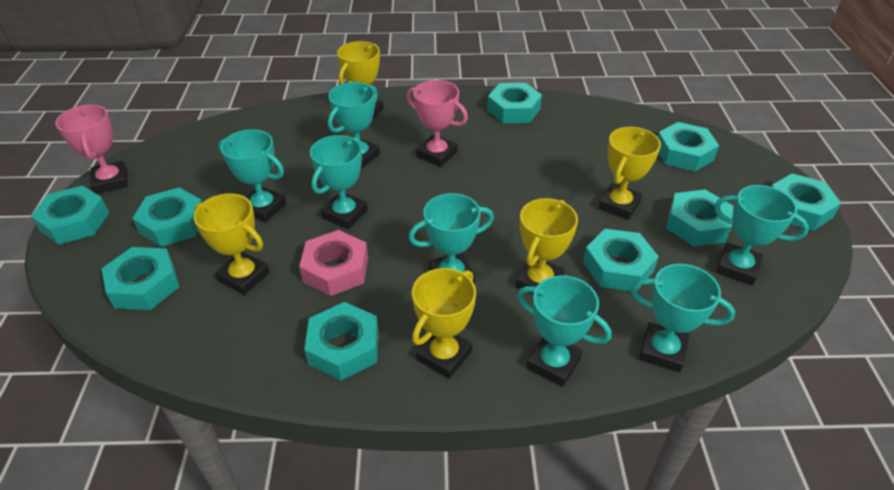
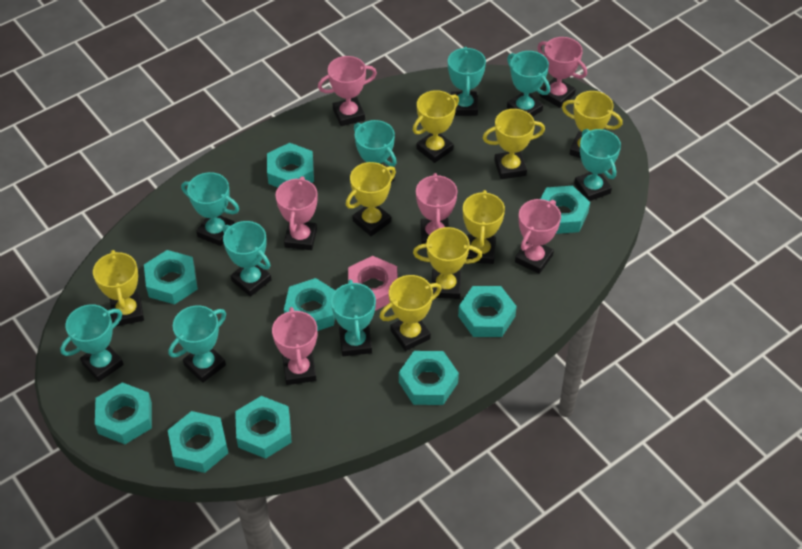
pink trophy: 2 -> 6
turquoise trophy: 7 -> 9
yellow trophy: 5 -> 8

